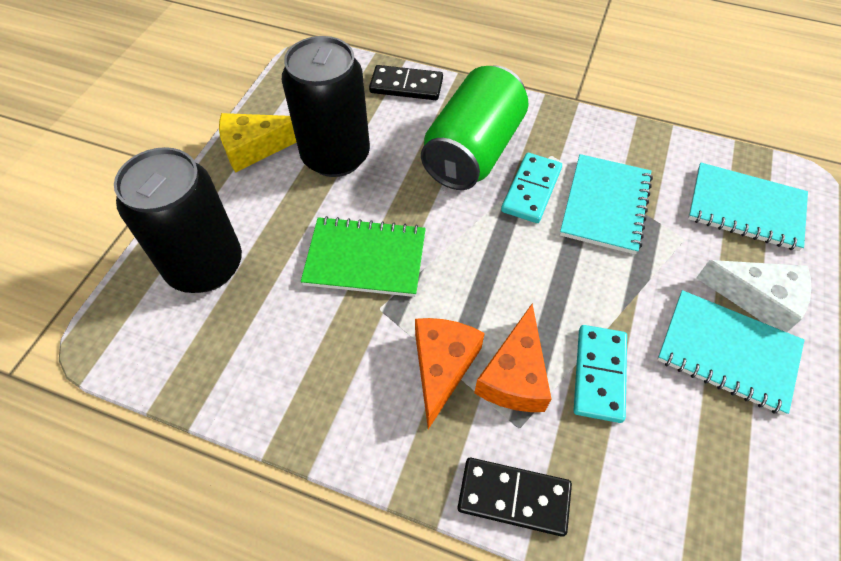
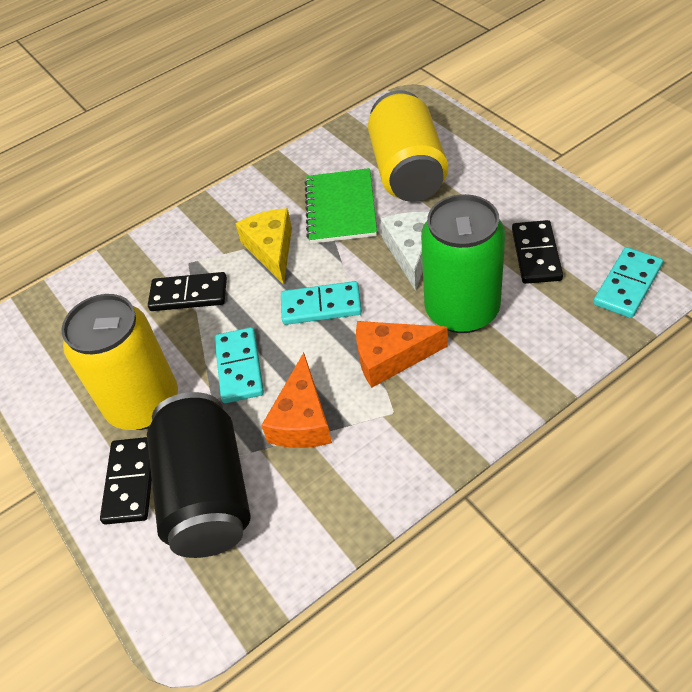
black can: 2 -> 1
black domino: 2 -> 3
turquoise domino: 2 -> 3
turquoise notebook: 3 -> 0
yellow can: 0 -> 2

